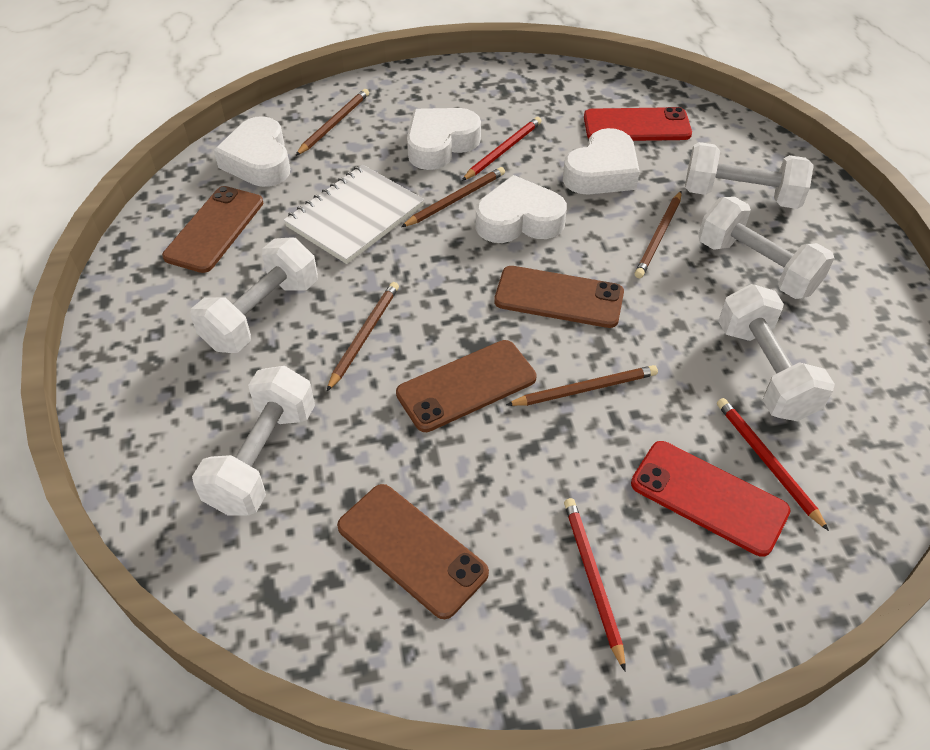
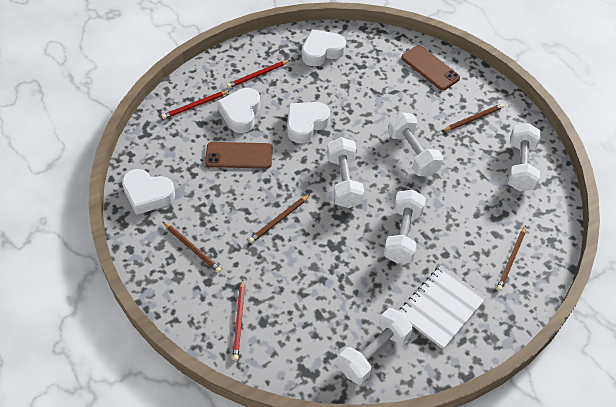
brown pencil: 5 -> 4
brown phone: 4 -> 2
red phone: 2 -> 0

